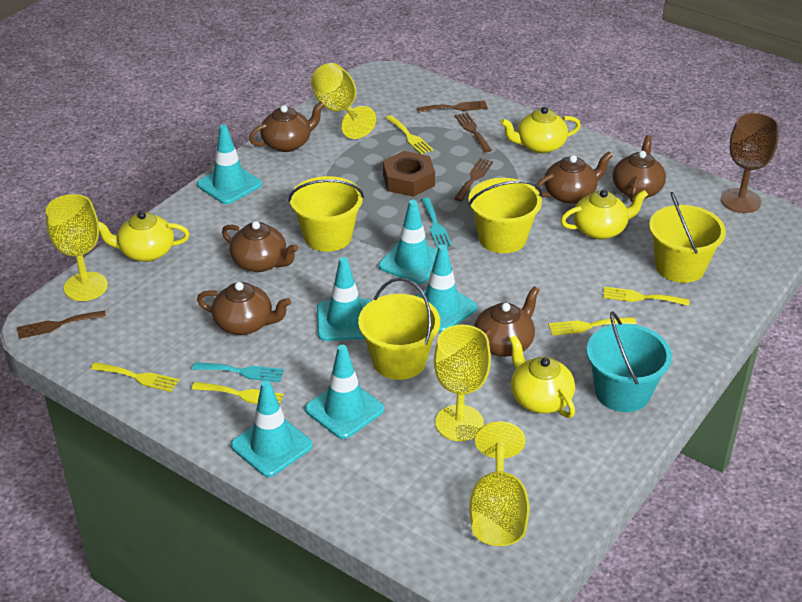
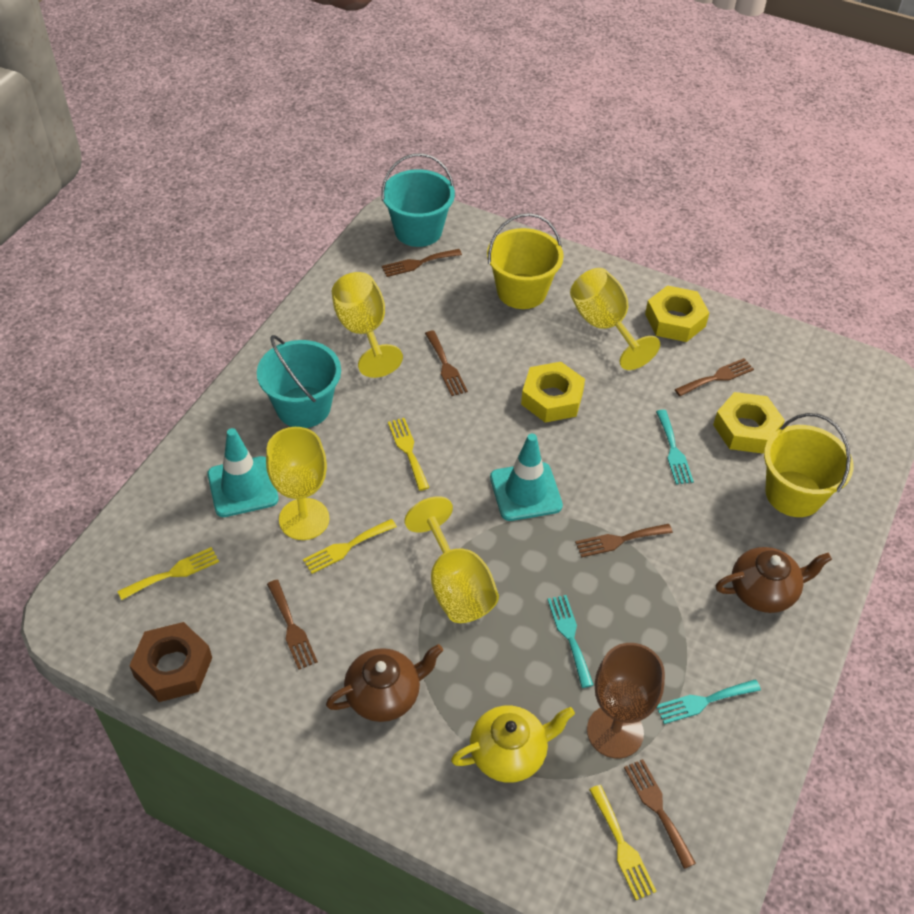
brown fork: 4 -> 6
brown teapot: 6 -> 2
turquoise bucket: 1 -> 2
turquoise fork: 2 -> 3
turquoise traffic cone: 6 -> 2
yellow bucket: 4 -> 2
yellow fork: 5 -> 4
yellow nut: 0 -> 3
yellow teapot: 4 -> 1

